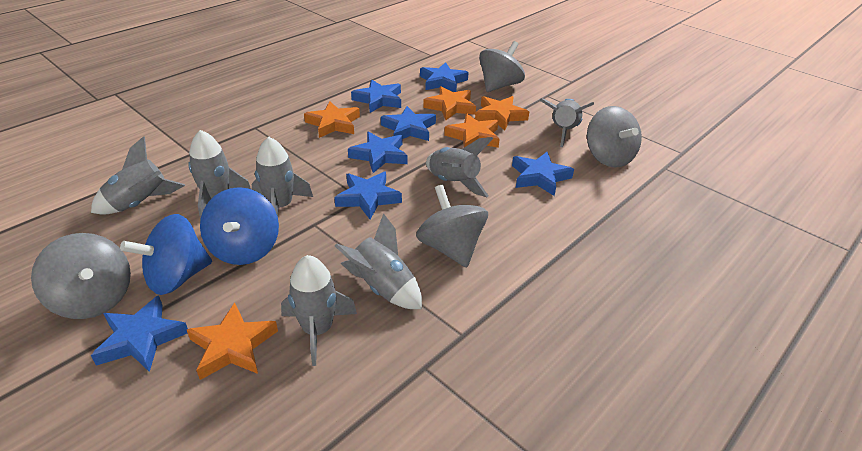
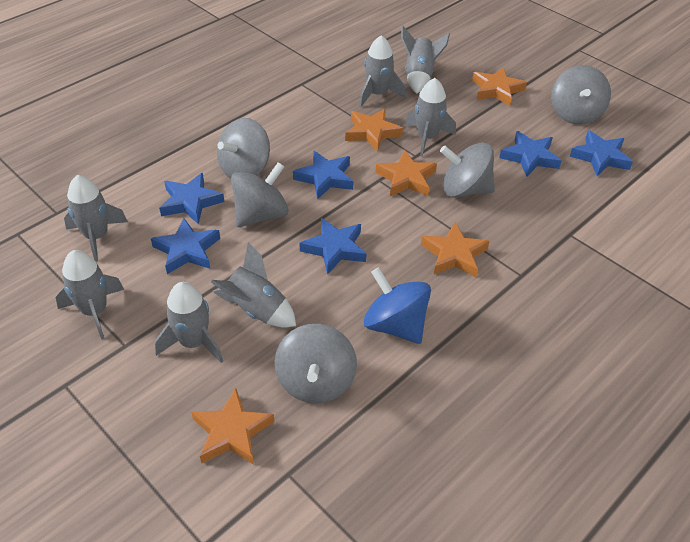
blue spinning top: 2 -> 1
blue star: 7 -> 6
grey spinning top: 4 -> 5

